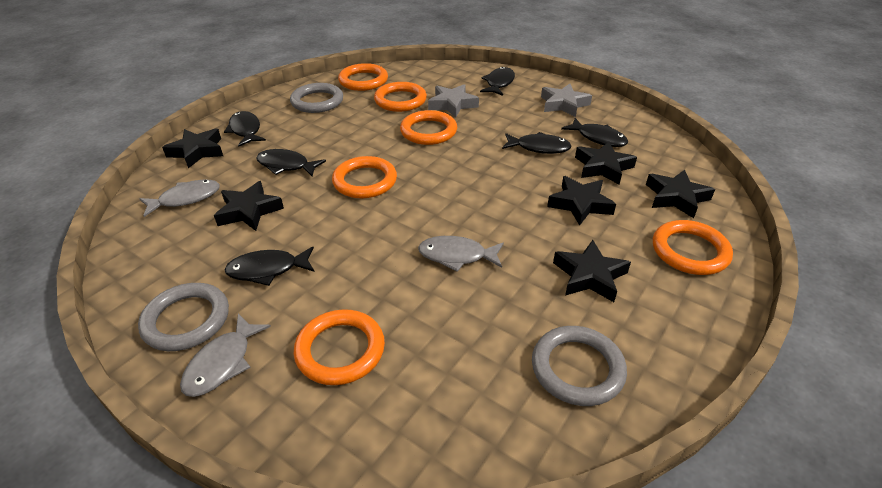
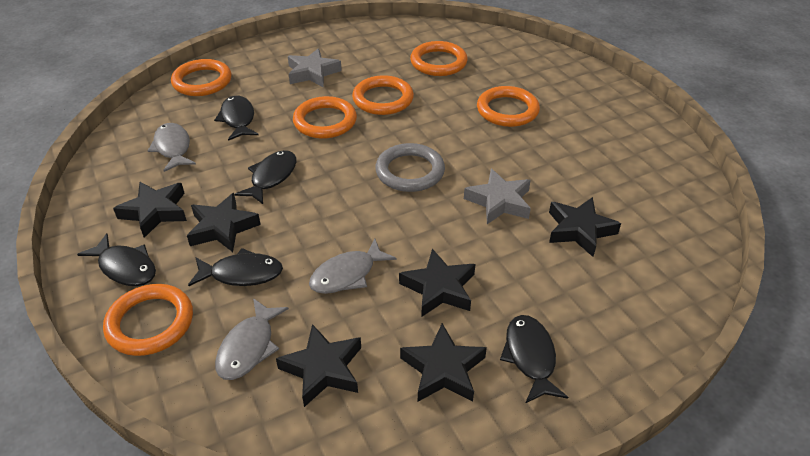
black fish: 6 -> 5
grey ring: 3 -> 1

